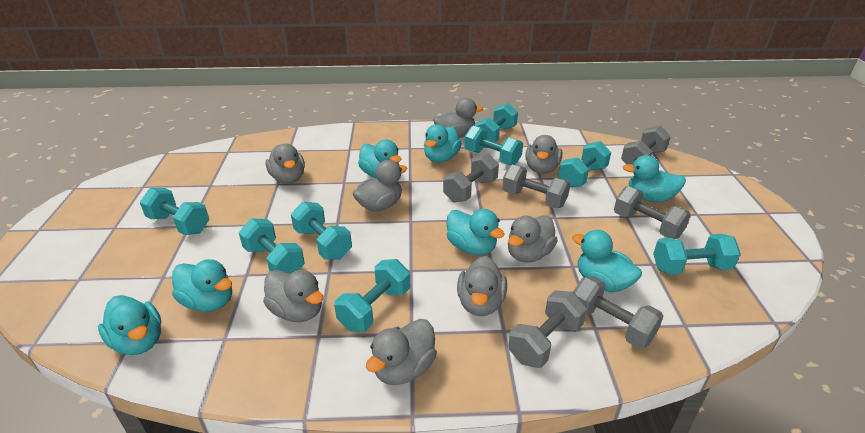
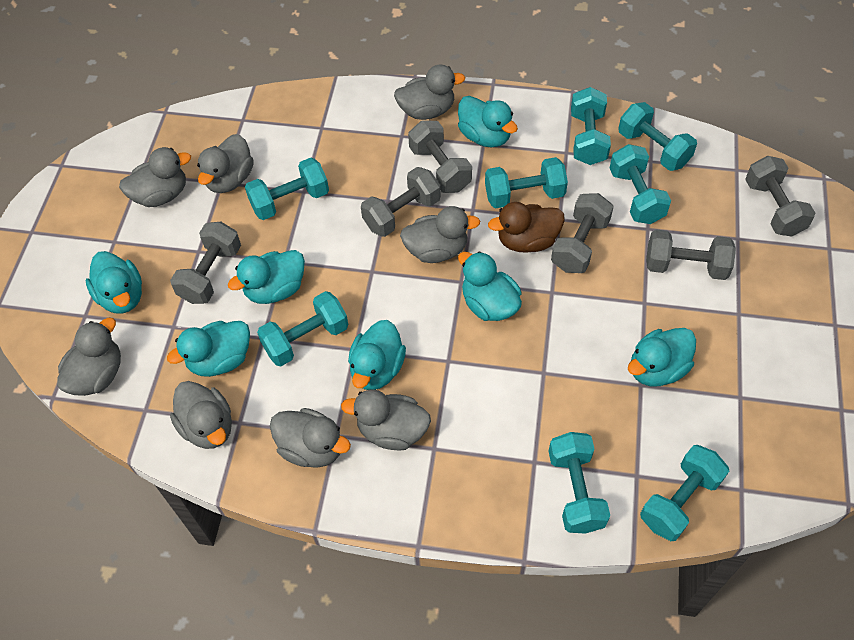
brown duck: 0 -> 1

